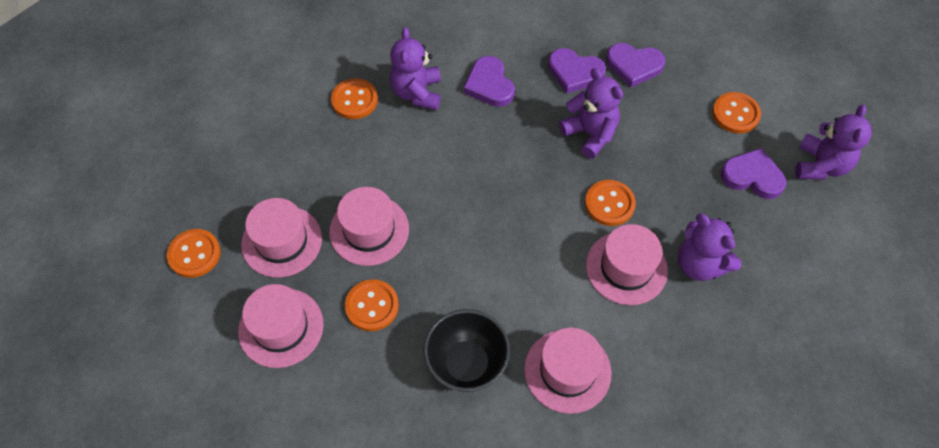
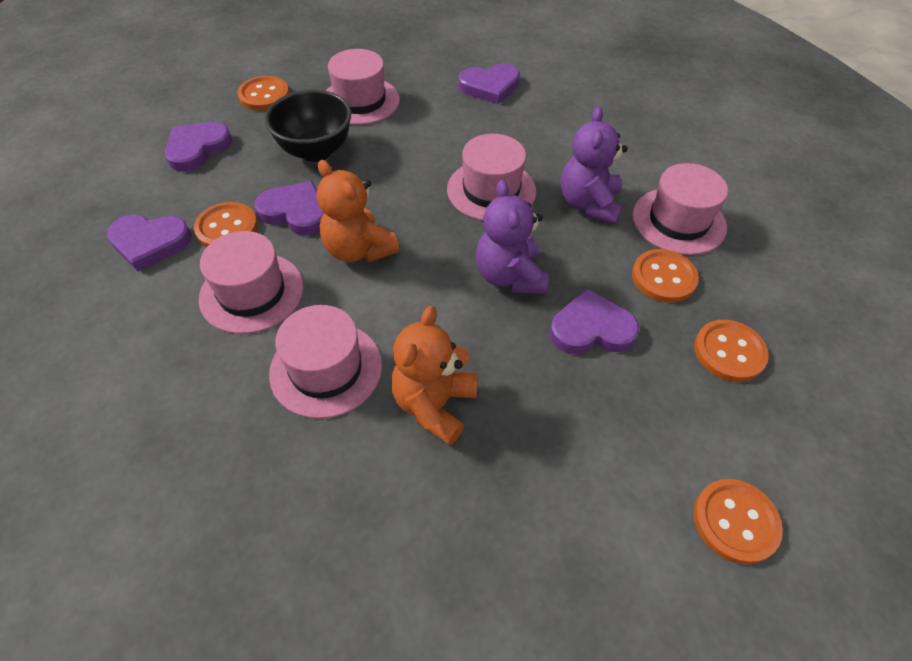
orange teddy bear: 0 -> 2
purple heart: 4 -> 5
purple teddy bear: 4 -> 2

